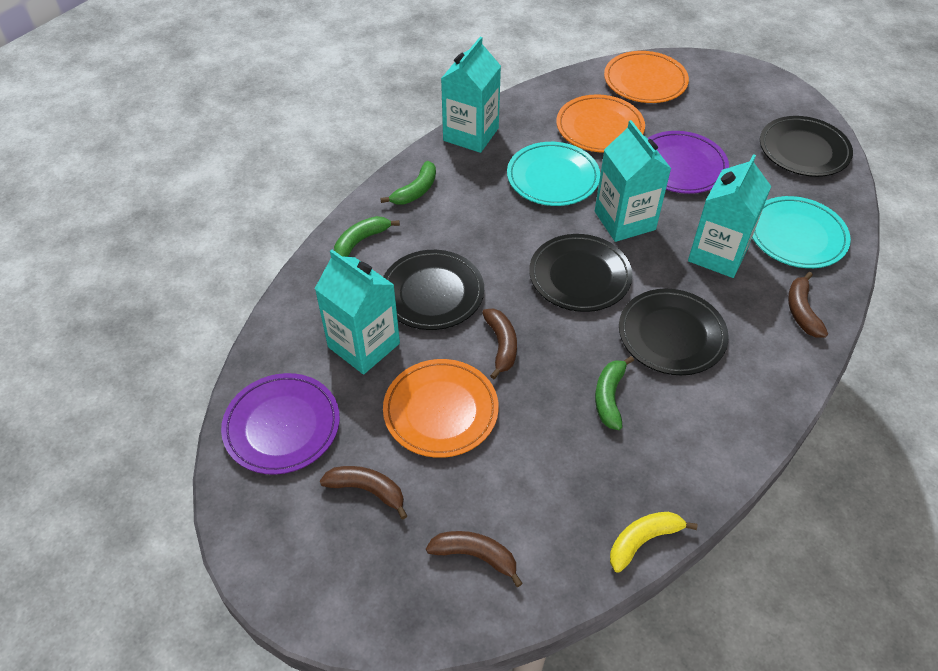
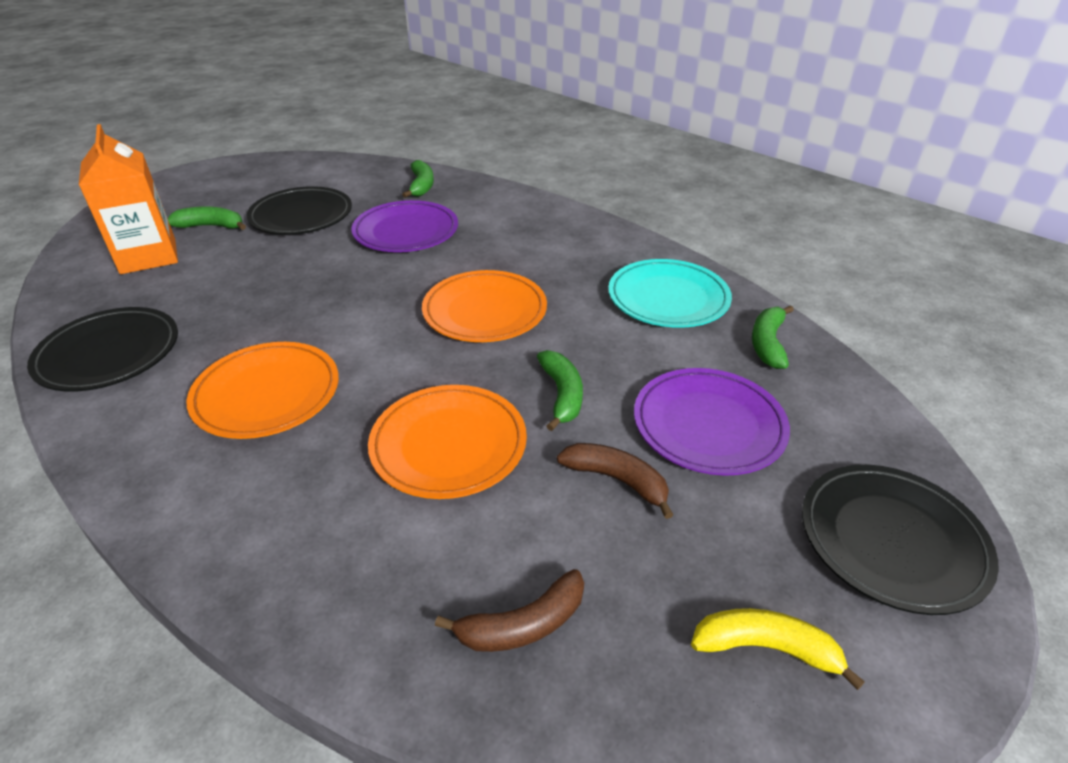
black plate: 4 -> 3
brown banana: 4 -> 2
green banana: 3 -> 4
orange carton: 0 -> 1
turquoise carton: 4 -> 0
turquoise plate: 2 -> 1

